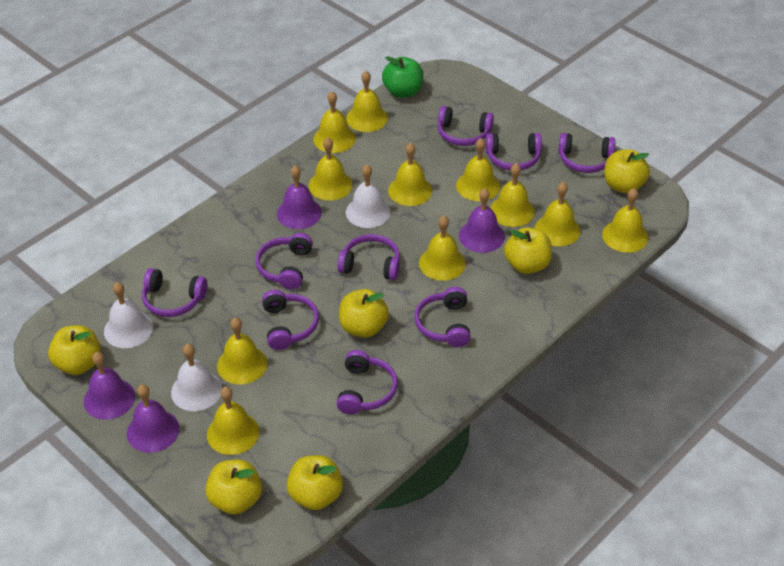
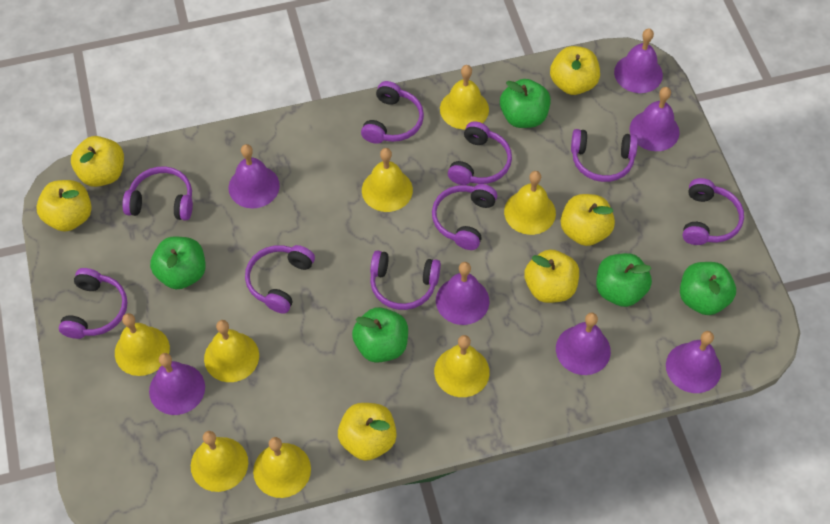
green apple: 1 -> 5
purple bell: 4 -> 7
white bell: 3 -> 0
yellow bell: 11 -> 8

